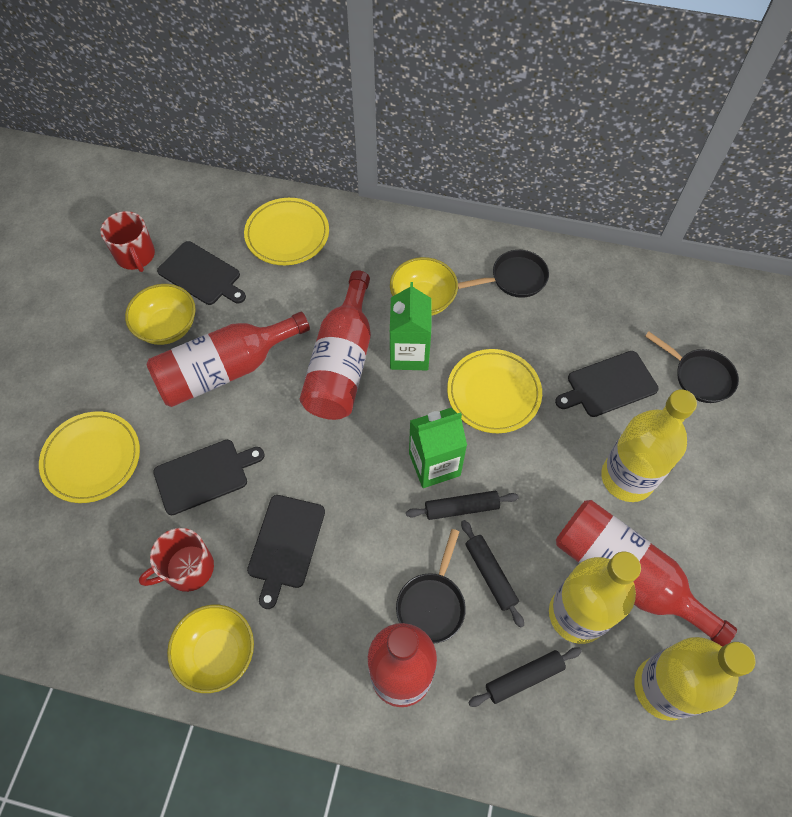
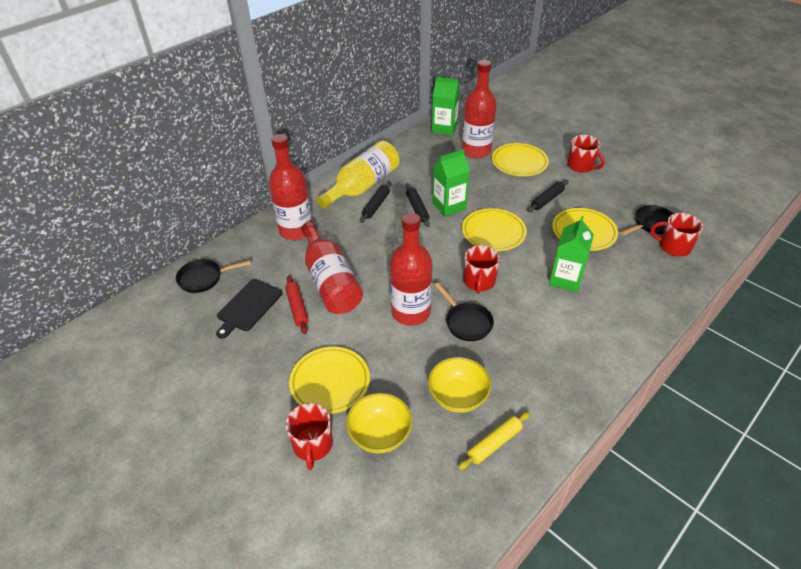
black cutting board: 4 -> 1
green carton: 2 -> 3
red mug: 2 -> 4
red rolling pin: 0 -> 1
yellow bottle: 3 -> 1
yellow bowl: 3 -> 2
yellow plate: 3 -> 4
yellow rolling pin: 0 -> 1

